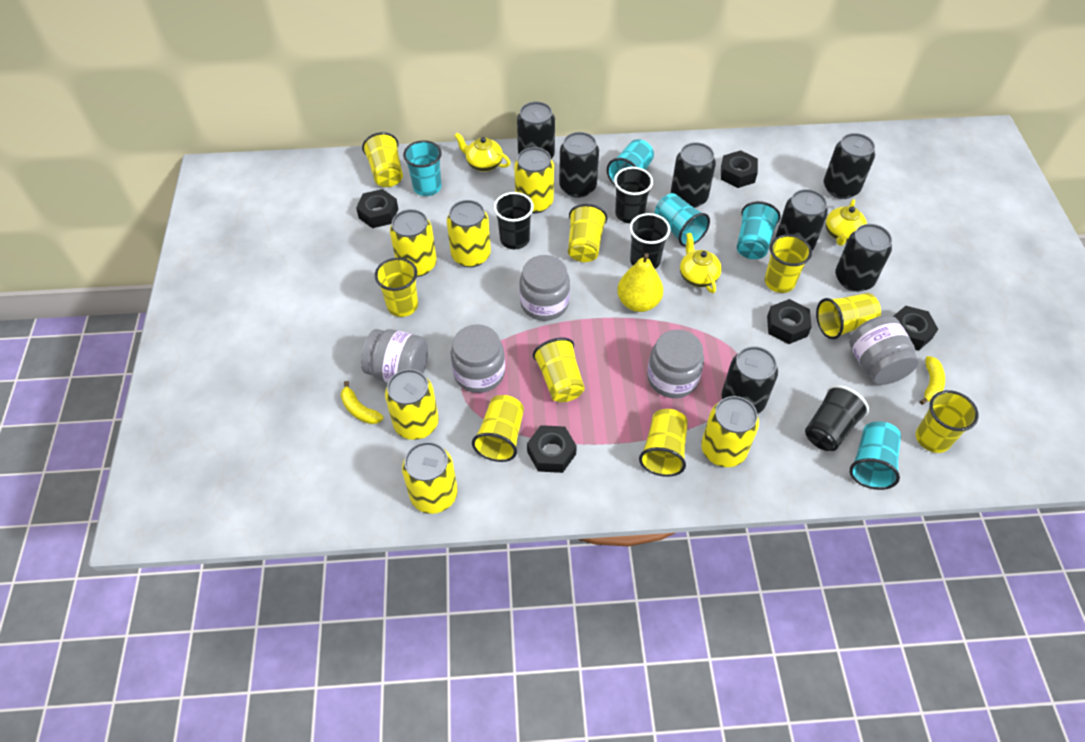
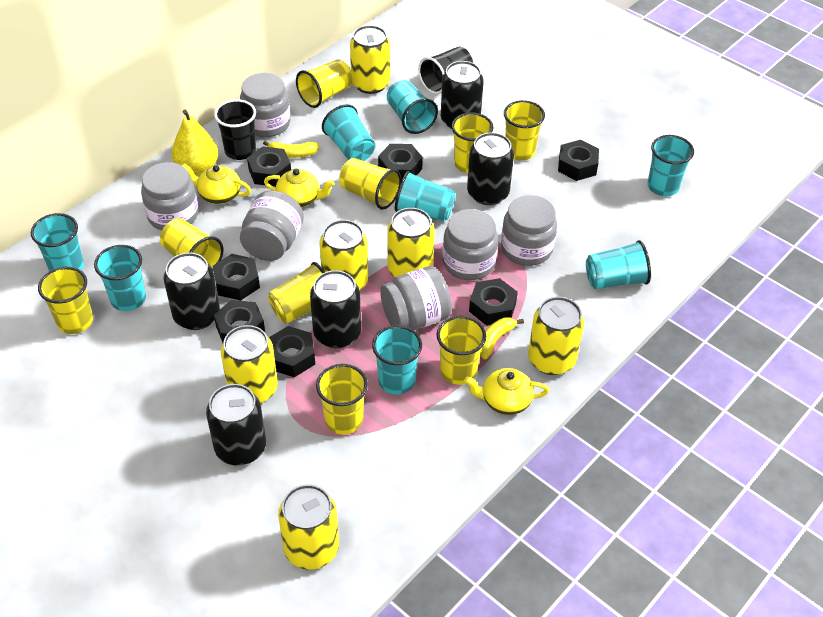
black can: 7 -> 5
black cup: 4 -> 2
black nut: 5 -> 7
grey jar: 5 -> 6
turquoise cup: 5 -> 8

